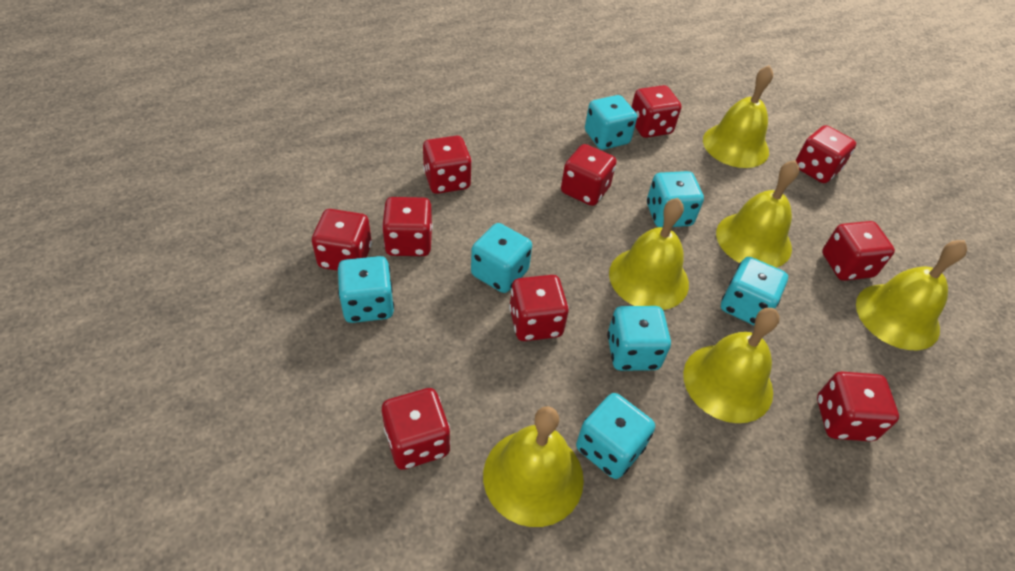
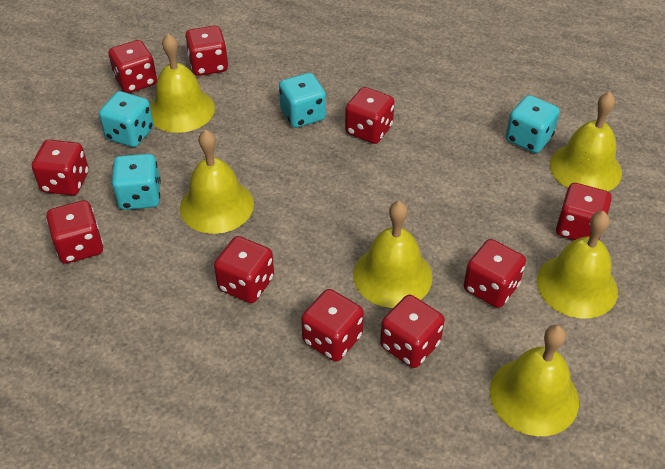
turquoise dice: 7 -> 4

